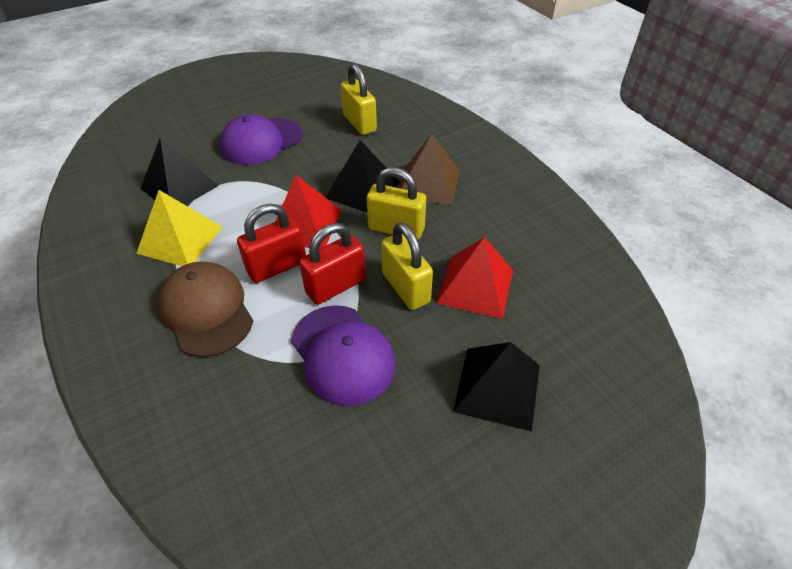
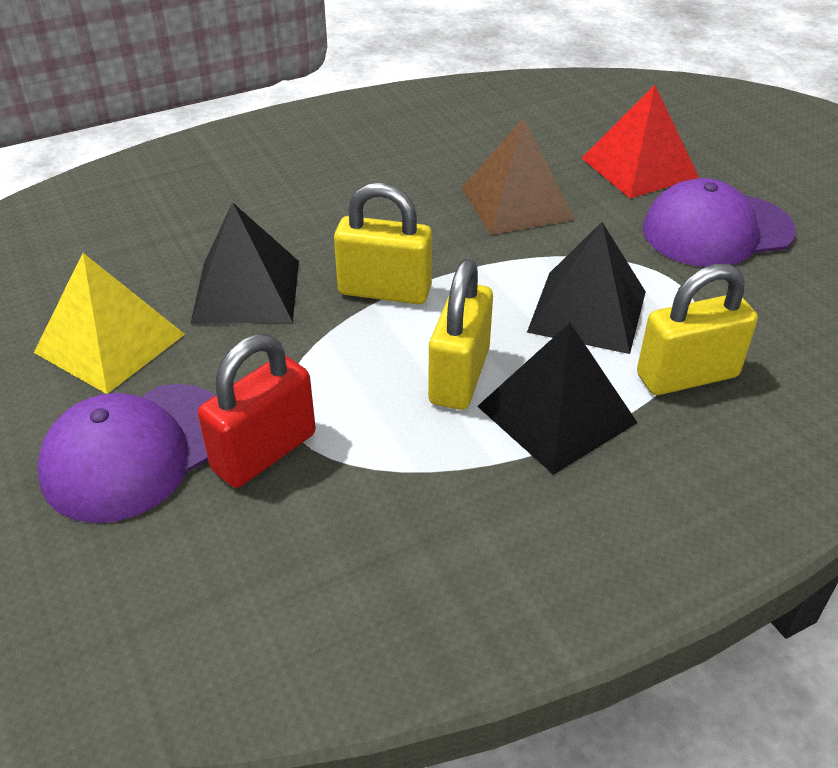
brown cap: 1 -> 0
red padlock: 2 -> 1
red pyramid: 2 -> 1

